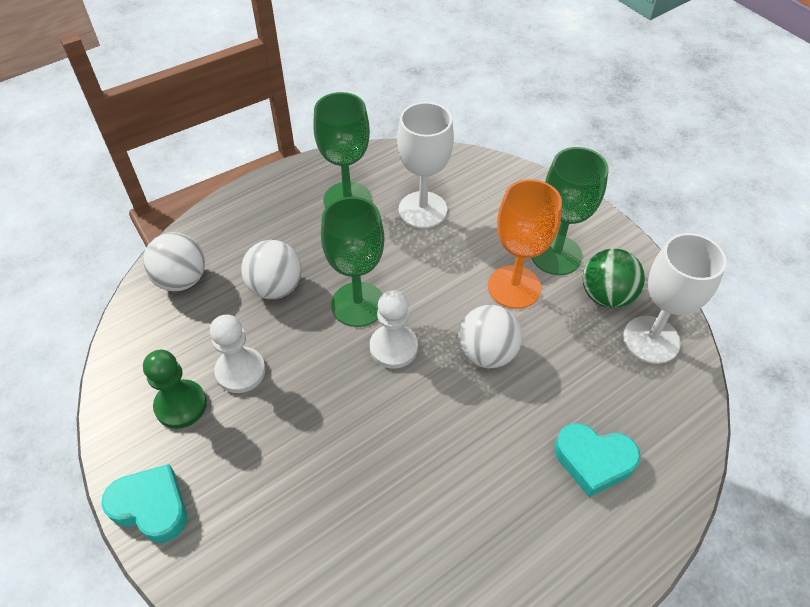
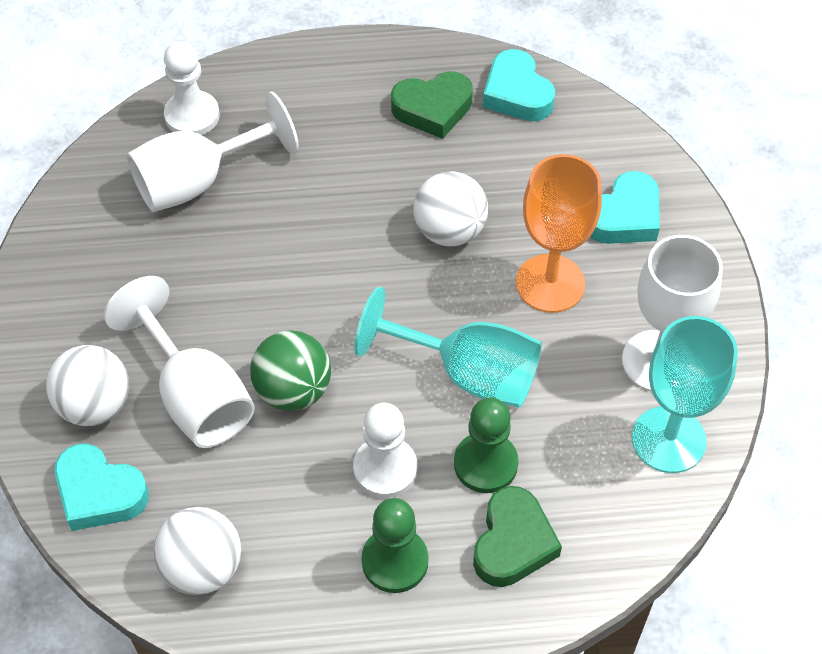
green goblet: 3 -> 0
green heart: 0 -> 2
green pawn: 1 -> 2
turquoise goblet: 0 -> 2
turquoise heart: 2 -> 3
white goblet: 2 -> 3

